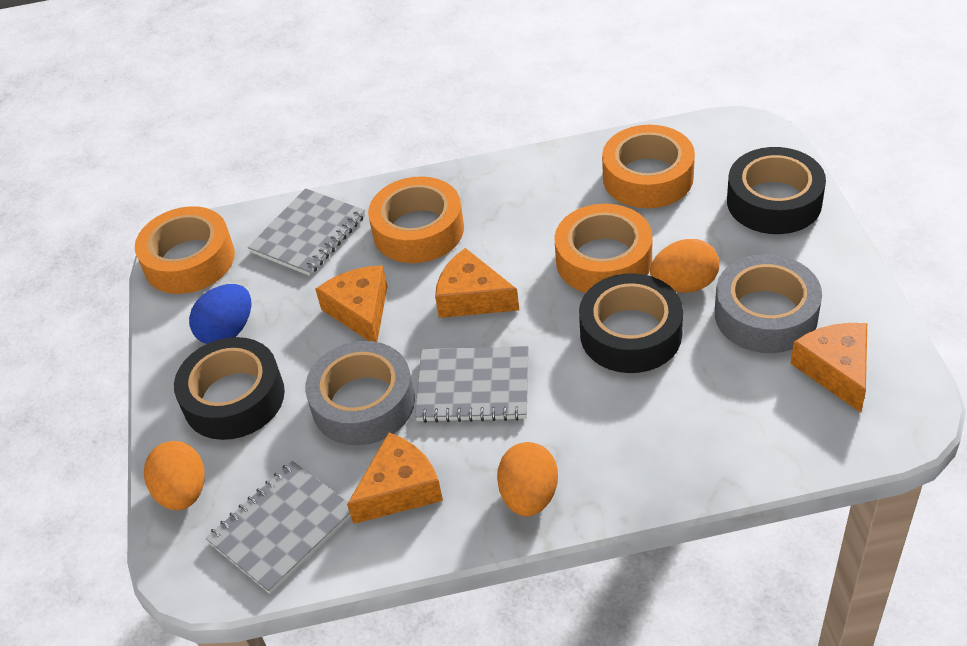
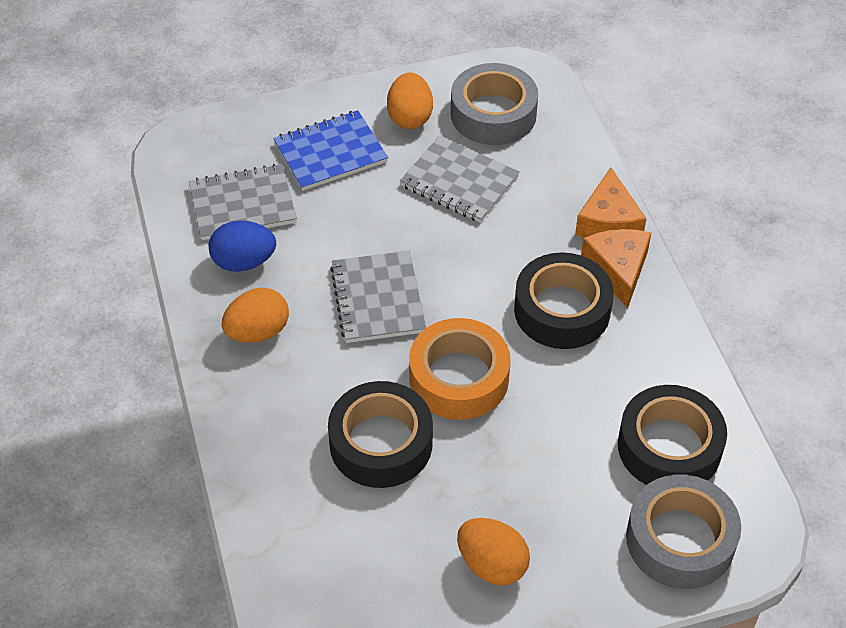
blue notebook: 0 -> 1
orange cheese: 4 -> 2
orange tape: 4 -> 1

